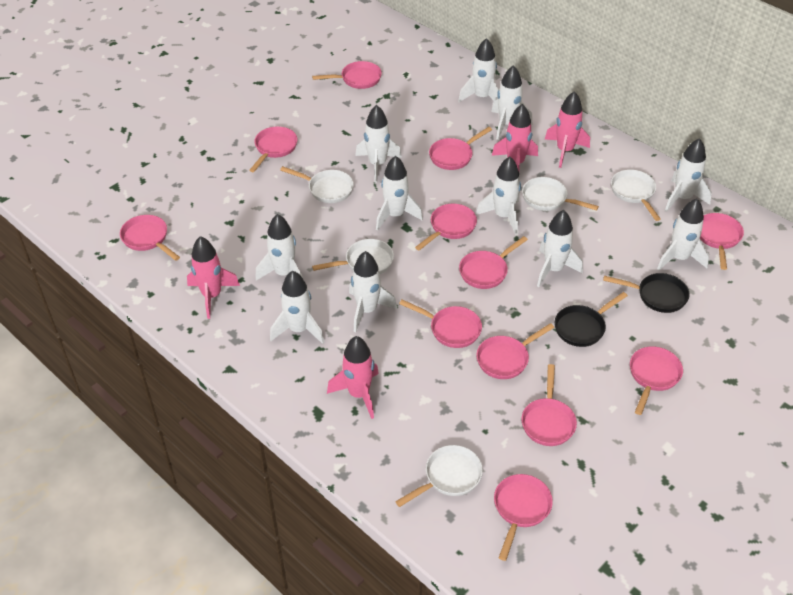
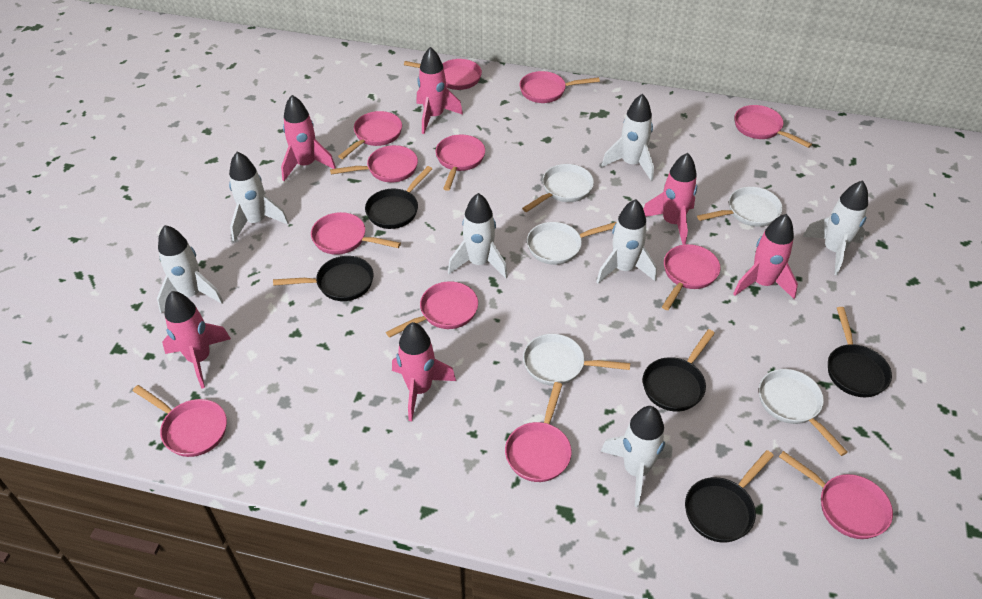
black pan: 2 -> 5
pink rocket: 4 -> 6
white rocket: 11 -> 7

